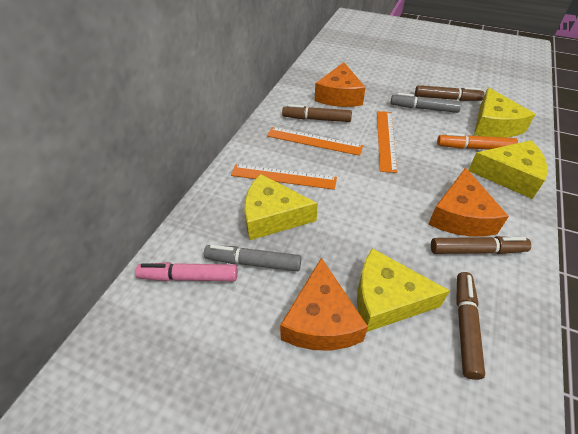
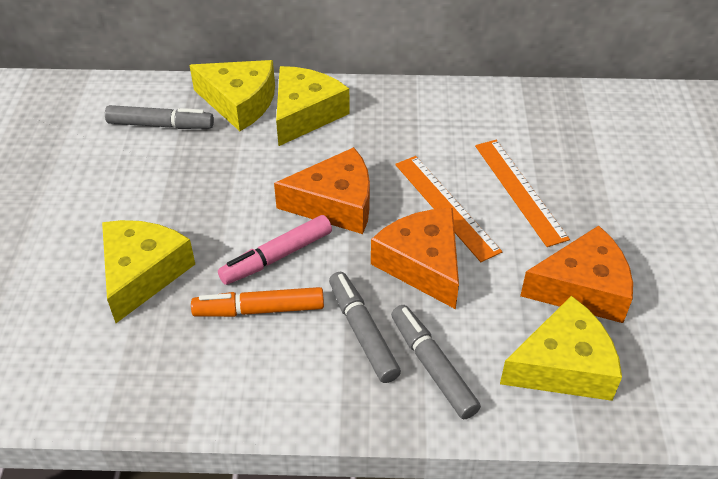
brown marker: 4 -> 0
grey marker: 2 -> 3
orange ruler: 3 -> 2

